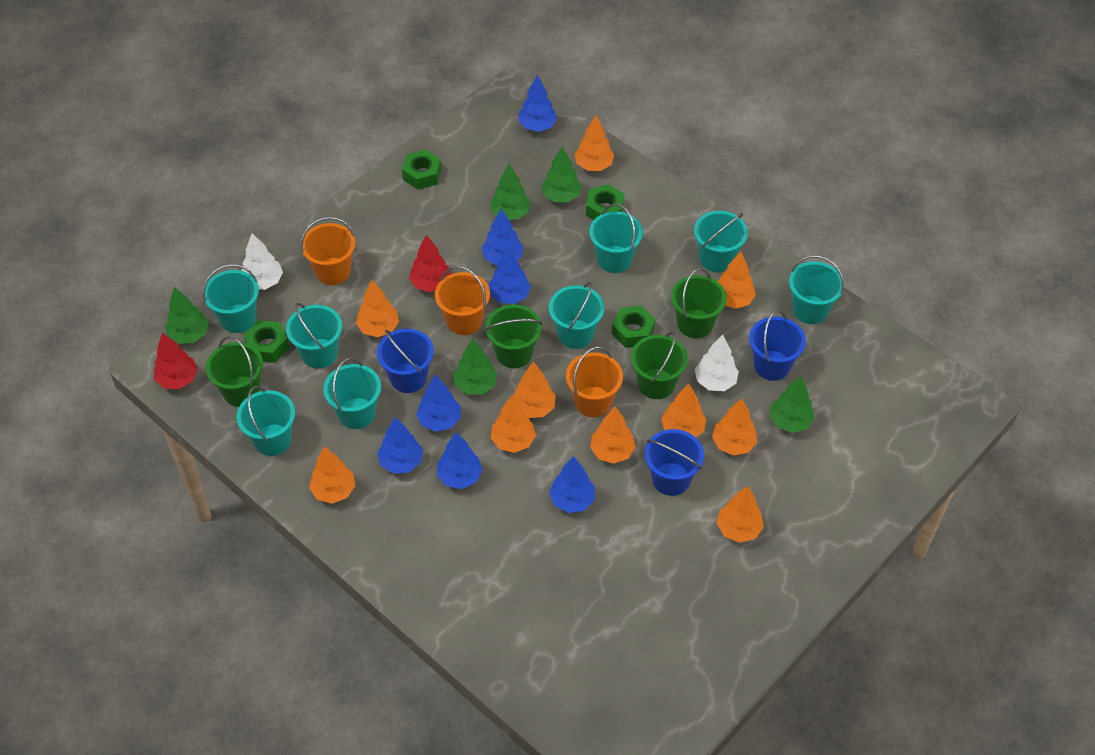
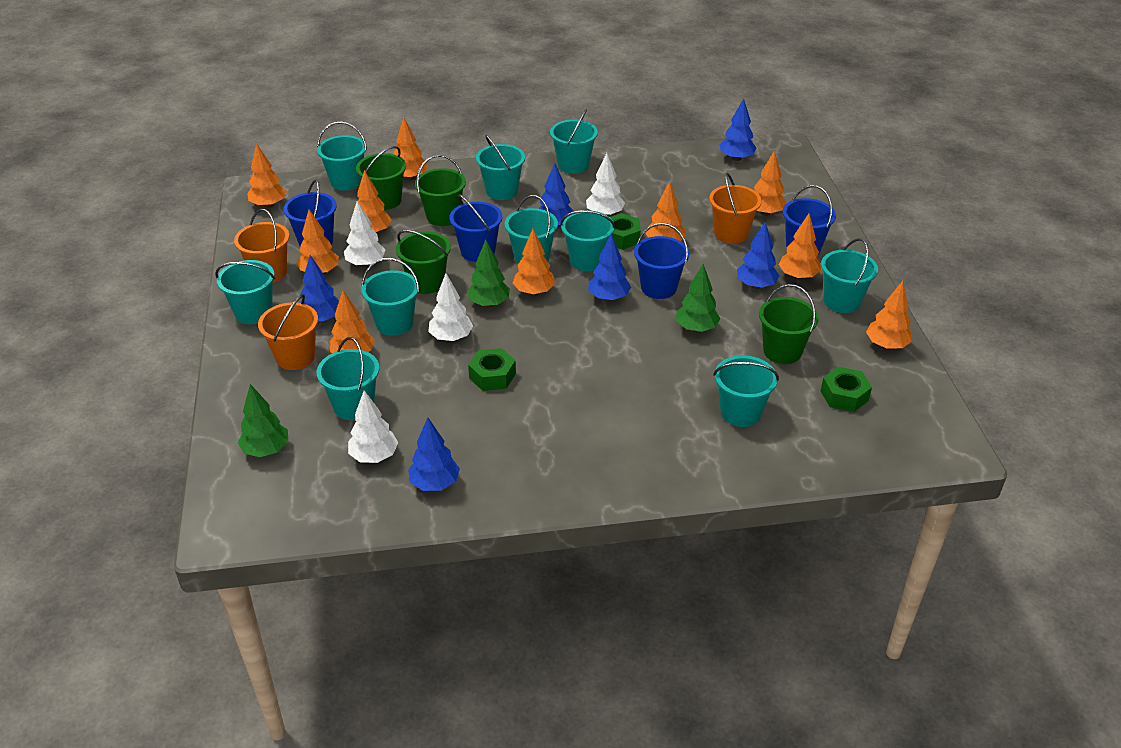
blue bucket: 3 -> 4
blue tree: 7 -> 6
green nut: 4 -> 3
green tree: 5 -> 3
red tree: 2 -> 0
turquoise bucket: 8 -> 10
white tree: 2 -> 4

